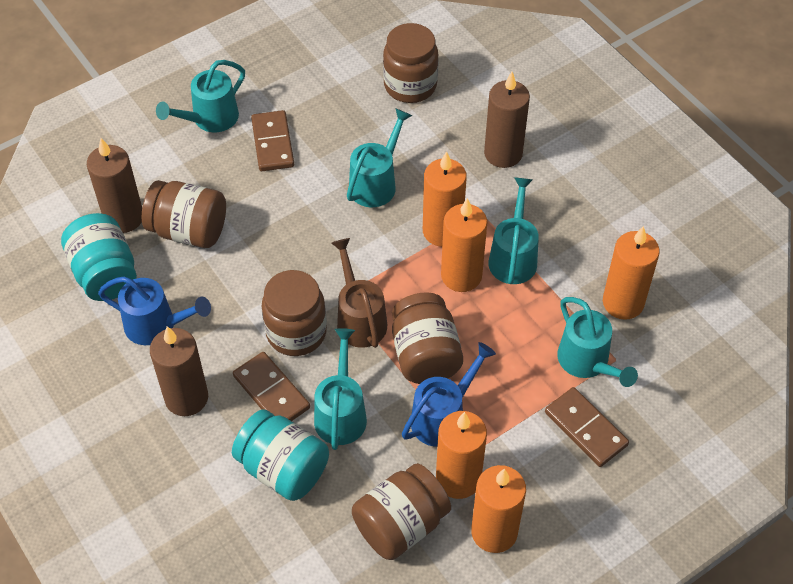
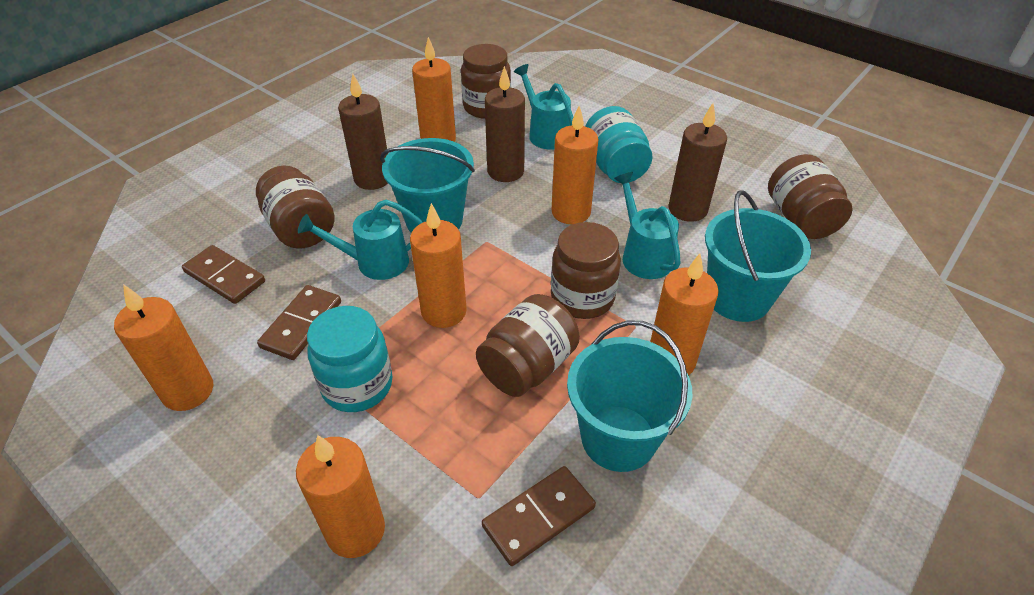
blue watering can: 2 -> 0
brown watering can: 1 -> 0
orange candle: 5 -> 6
turquoise bucket: 0 -> 3
turquoise watering can: 5 -> 3

